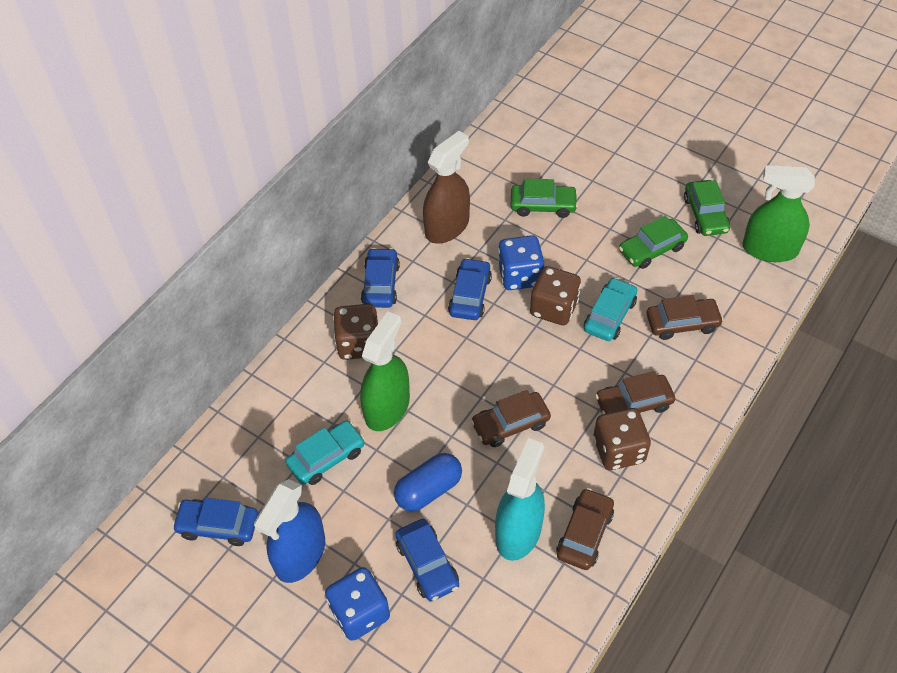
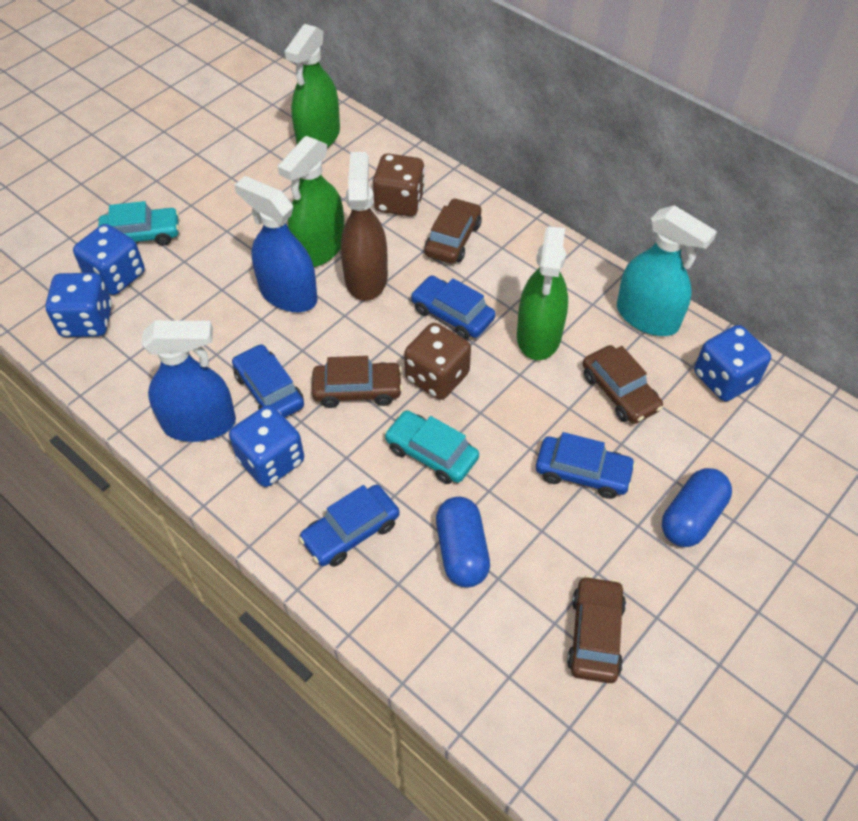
blue capsule: 1 -> 2
blue dice: 2 -> 4
blue spray bottle: 1 -> 2
brown dice: 3 -> 2
green car: 3 -> 0
green spray bottle: 2 -> 3

